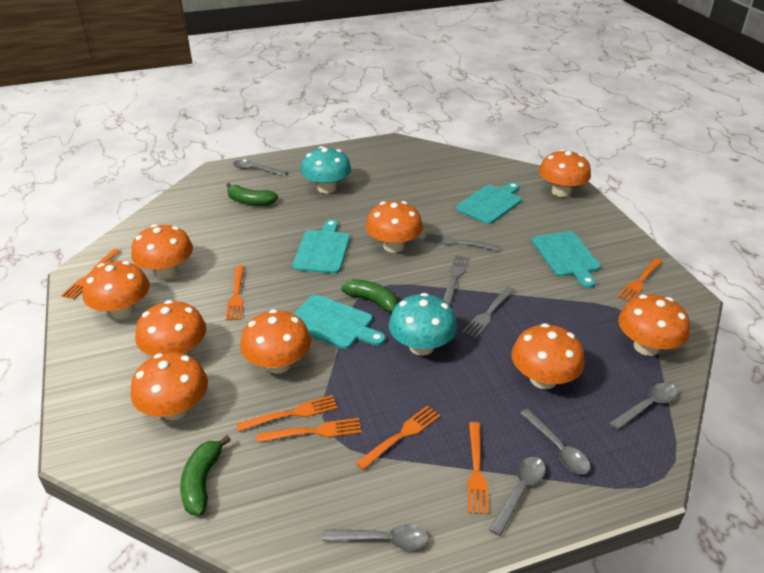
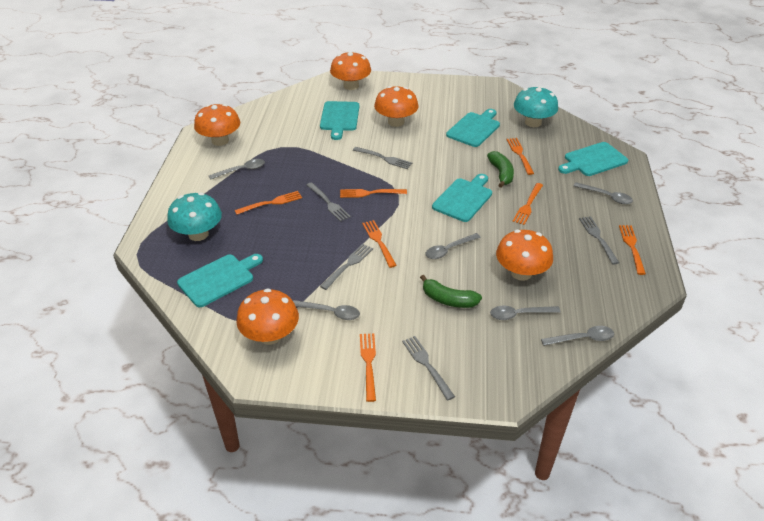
green banana: 3 -> 2
grey fork: 3 -> 5
grey spoon: 5 -> 6
orange mushroom: 9 -> 5
turquoise cutting board: 4 -> 5

